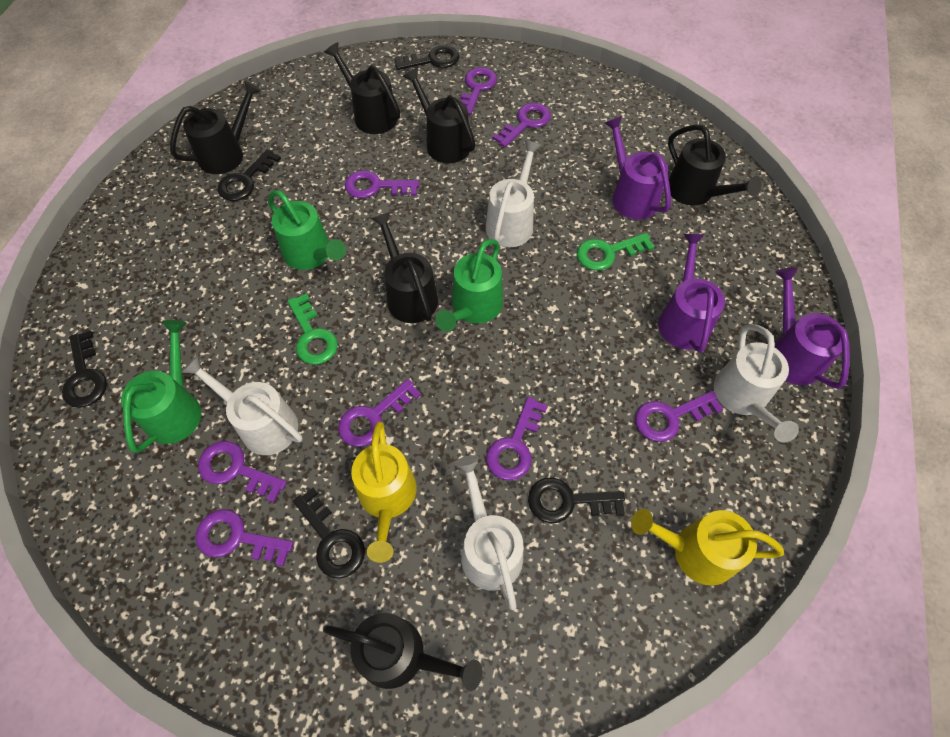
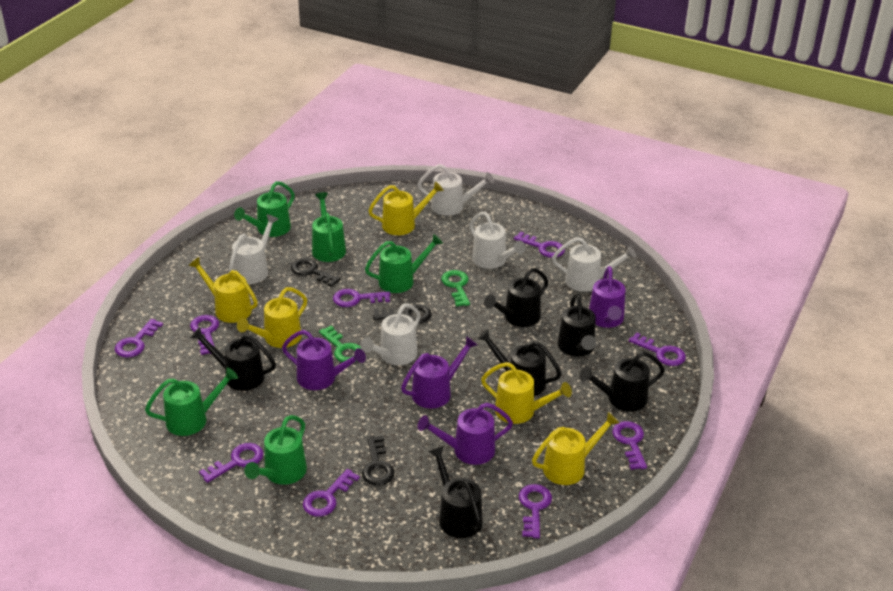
black key: 5 -> 3
green watering can: 3 -> 5
purple key: 8 -> 9
purple watering can: 3 -> 4
white watering can: 4 -> 5
yellow watering can: 2 -> 5

